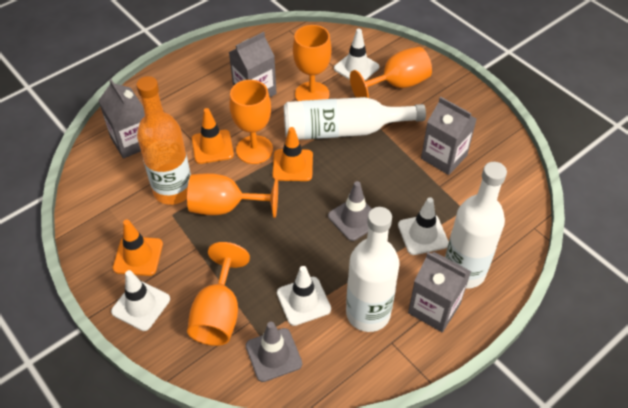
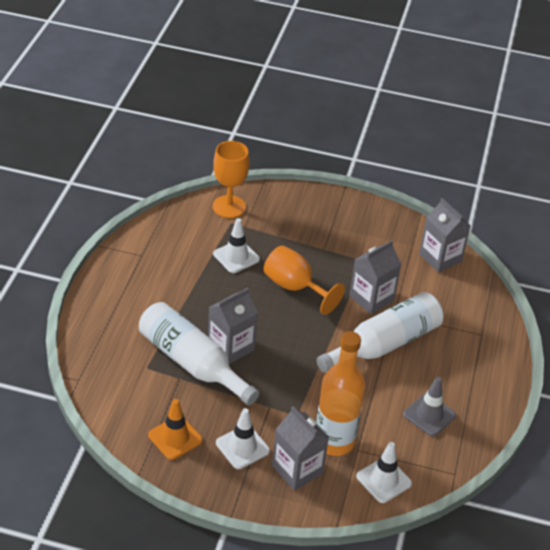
grey traffic cone: 2 -> 1
orange goblet: 5 -> 2
orange traffic cone: 3 -> 1
white bottle: 3 -> 2
white traffic cone: 4 -> 3

